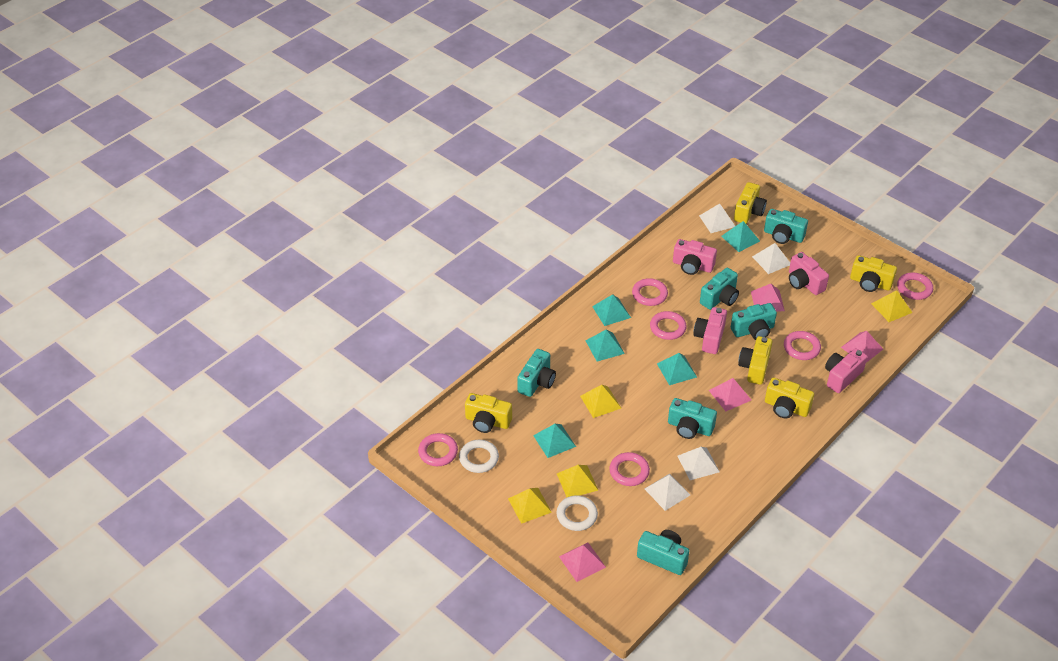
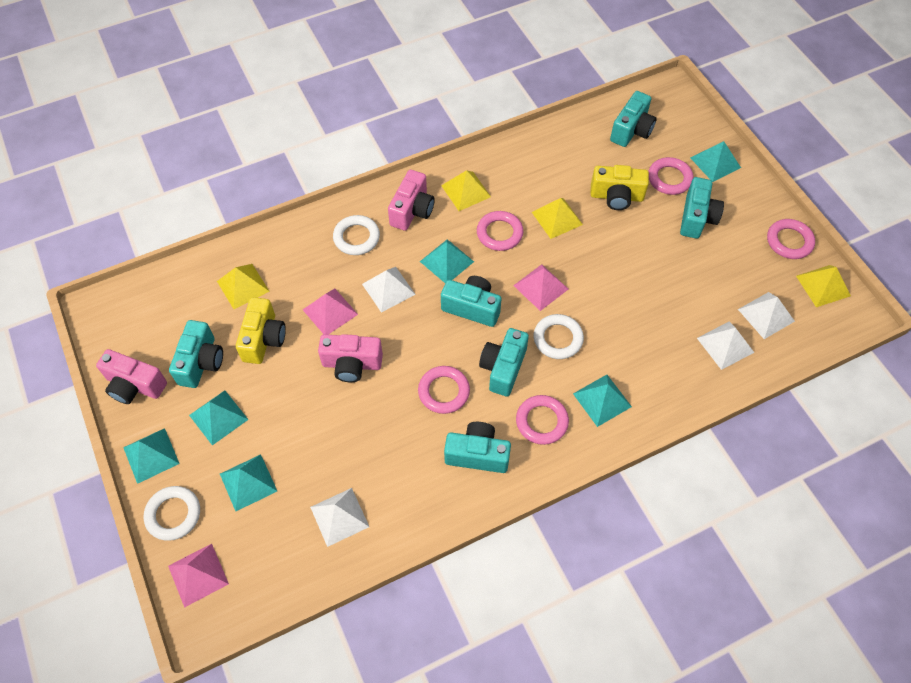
pink camera: 4 -> 3
pink pyramid: 4 -> 3
pink ring: 6 -> 5
turquoise pyramid: 5 -> 6
white ring: 2 -> 3
yellow camera: 5 -> 2

